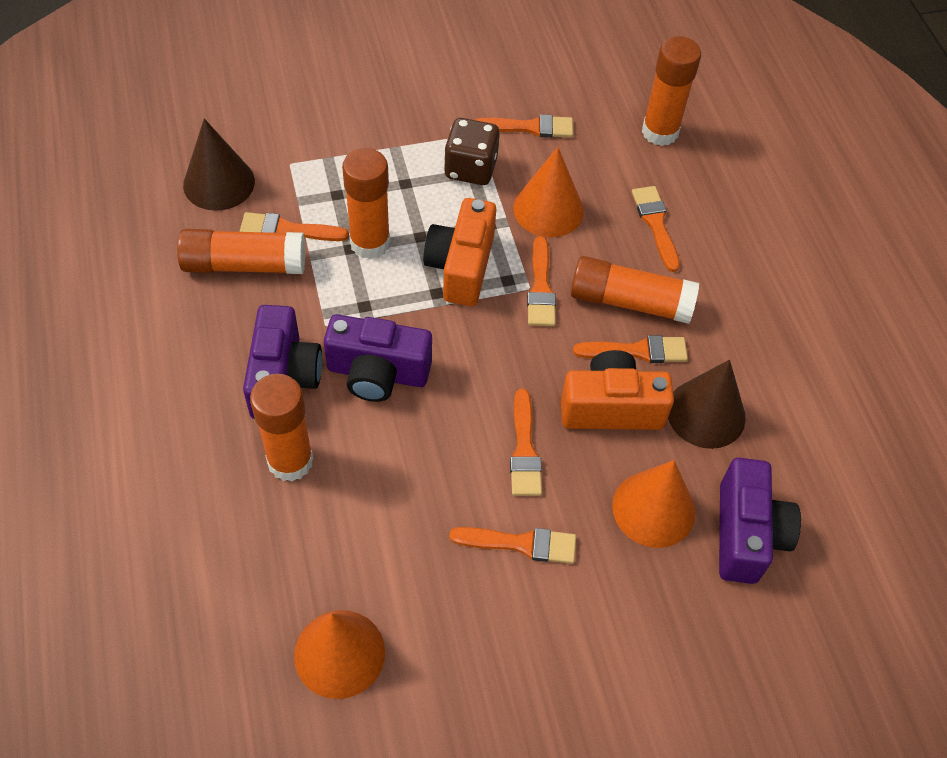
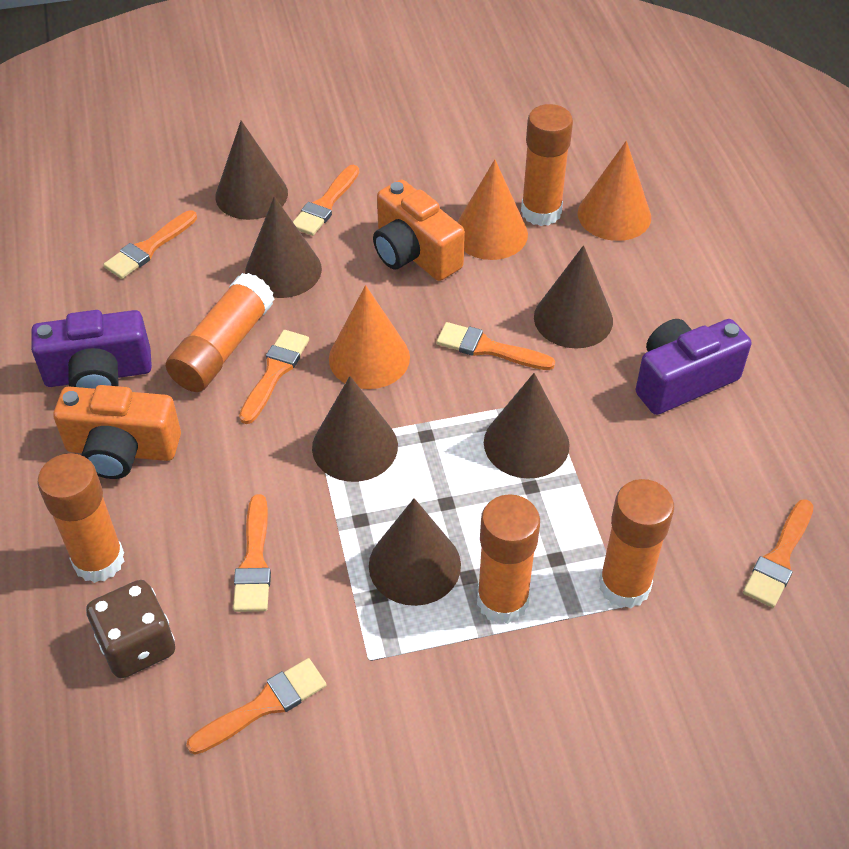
brown cone: 2 -> 6
purple camera: 3 -> 2

